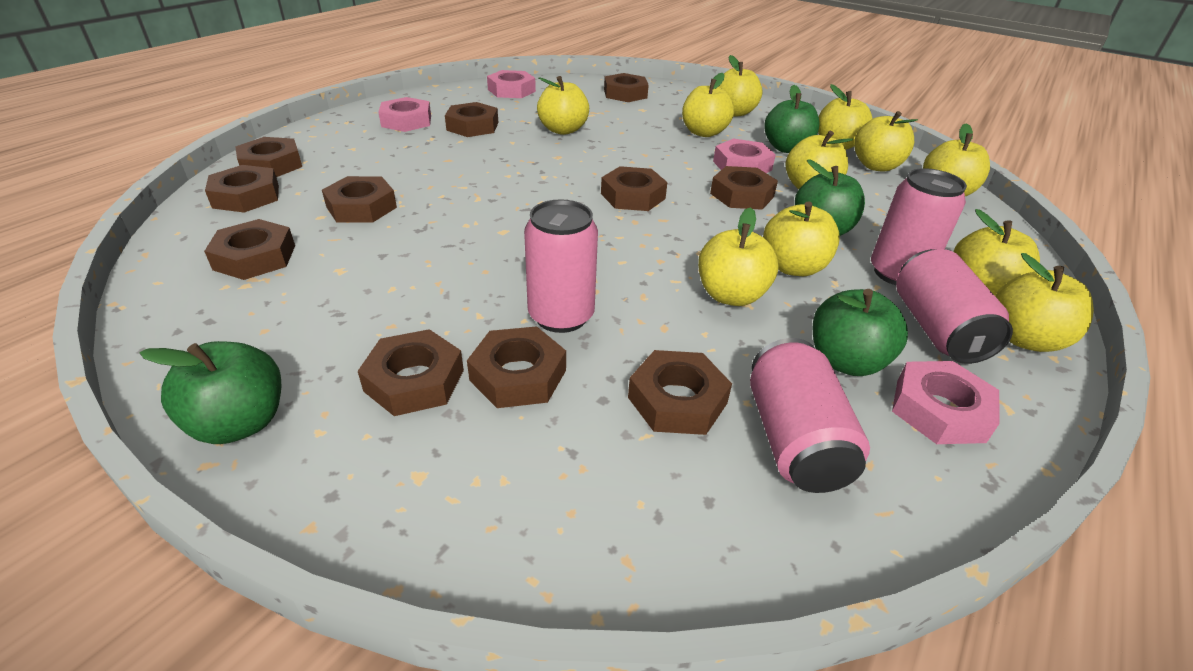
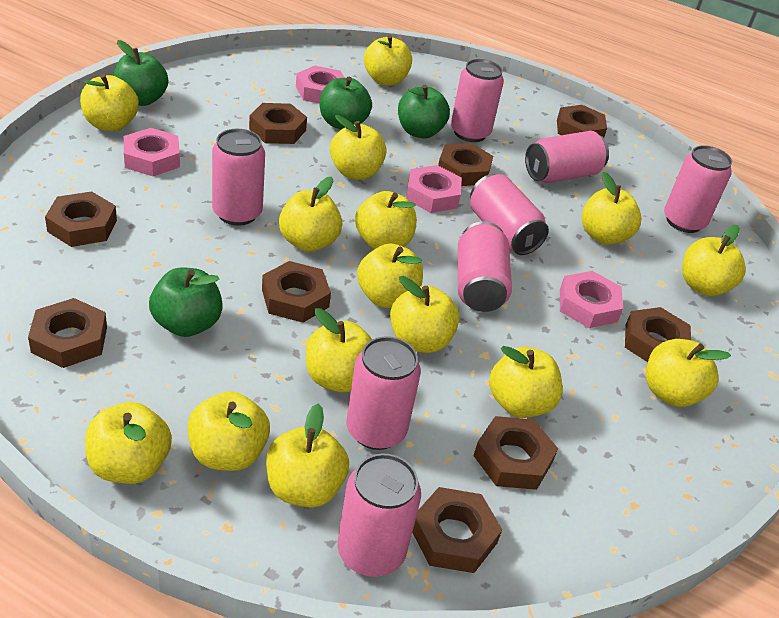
brown nut: 11 -> 9
pink can: 4 -> 8
yellow apple: 11 -> 15

